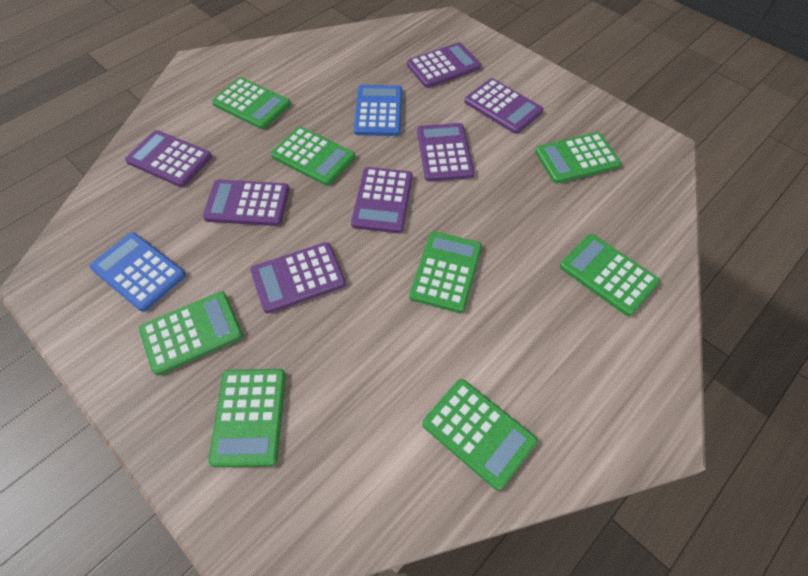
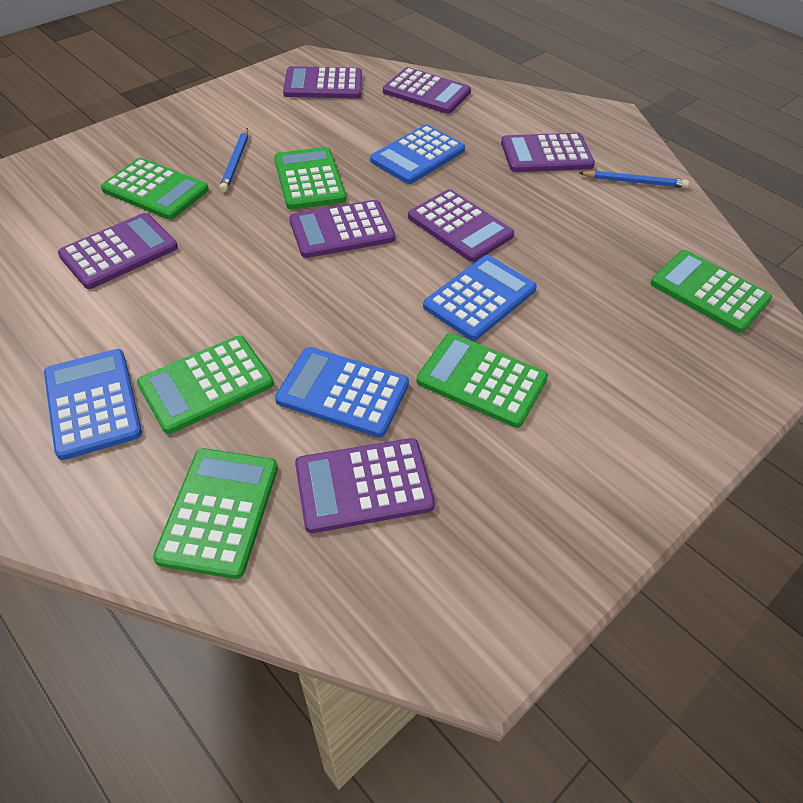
blue calculator: 2 -> 4
blue pencil: 0 -> 2
green calculator: 8 -> 6

